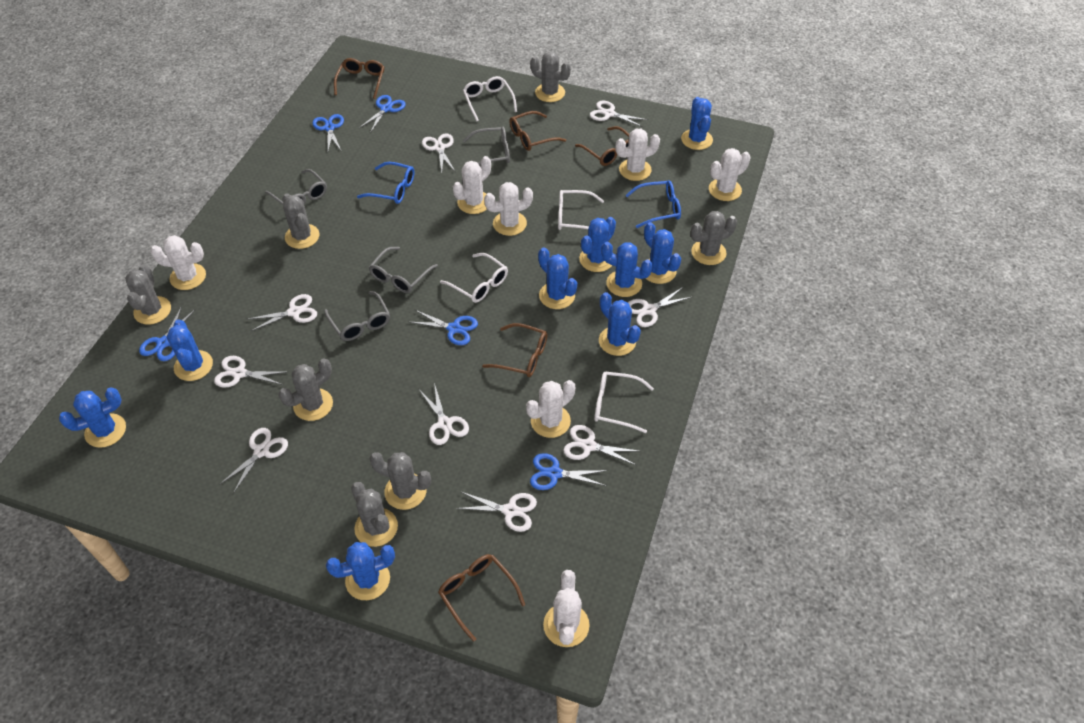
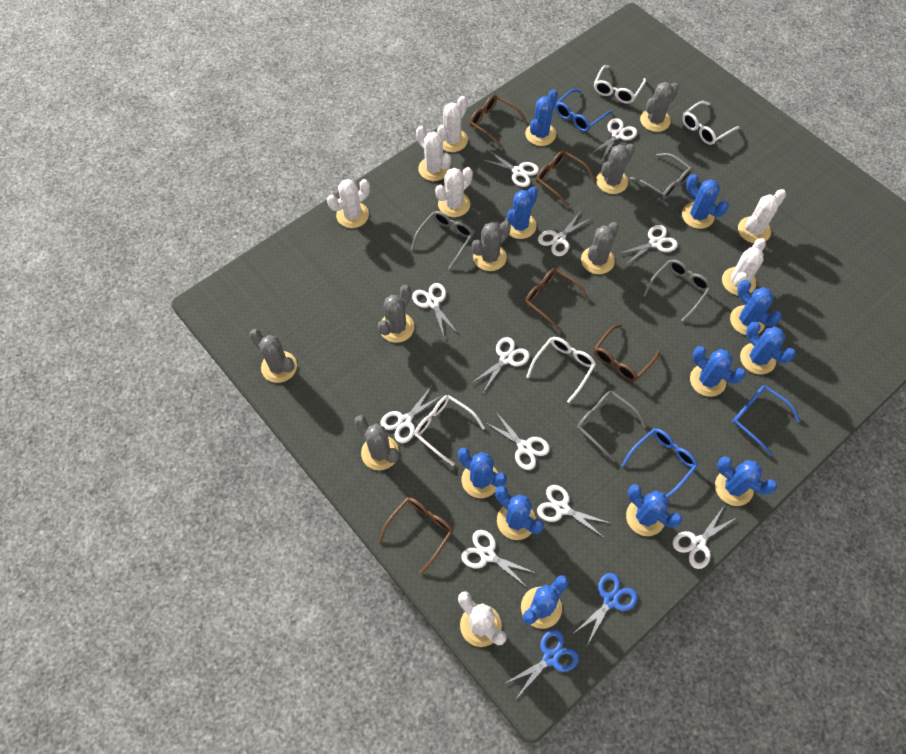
blue cactus: 9 -> 11
blue glasses: 2 -> 3
blue scissors: 5 -> 2
white scissors: 9 -> 11

